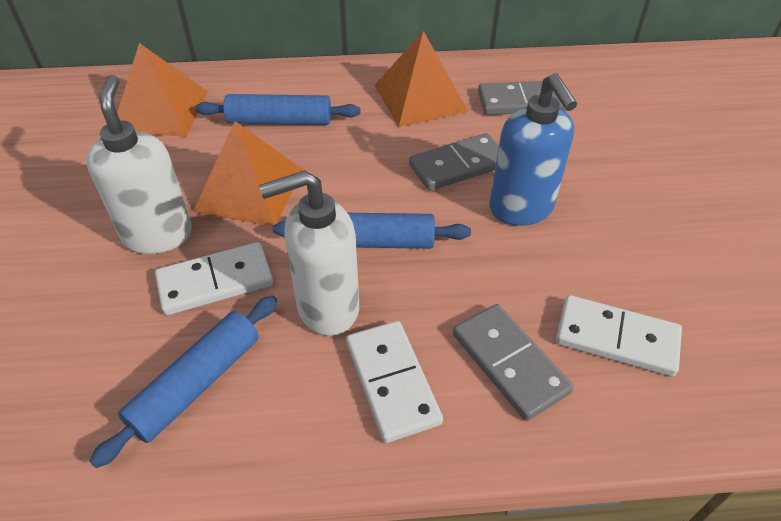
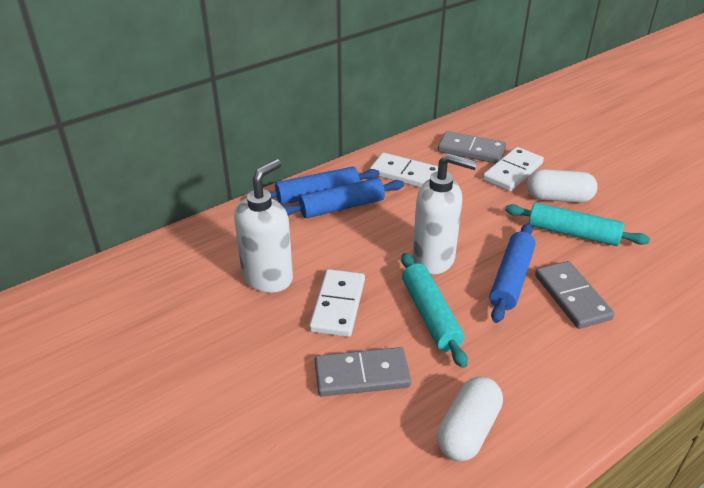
blue soap dispenser: 1 -> 0
orange pyramid: 3 -> 0
turquoise rolling pin: 0 -> 2
white capsule: 0 -> 2

